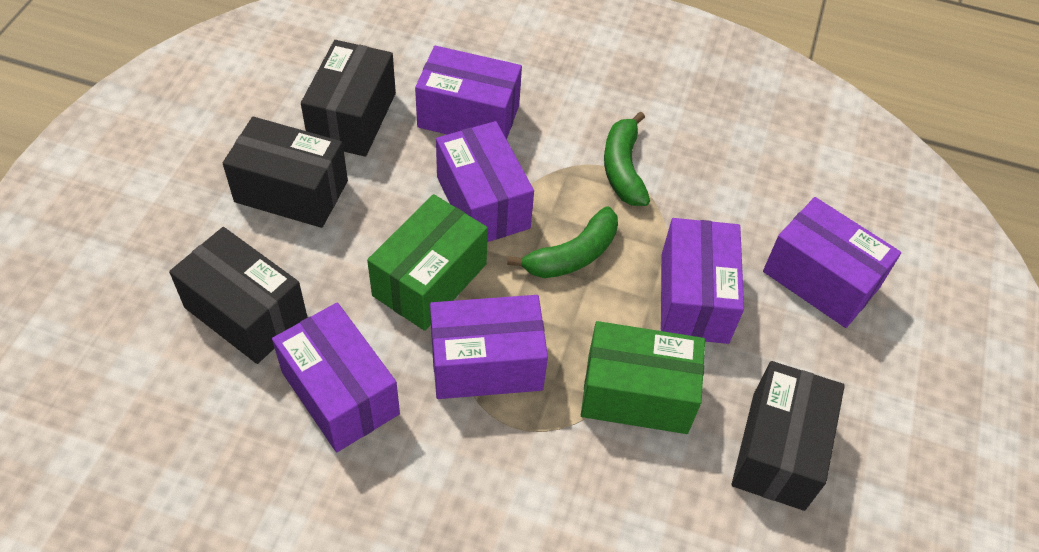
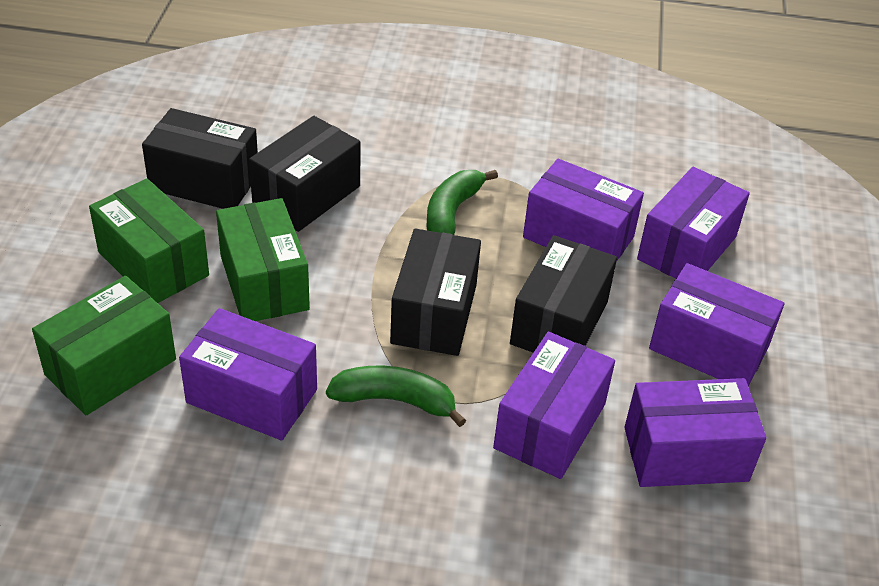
green box: 2 -> 3

